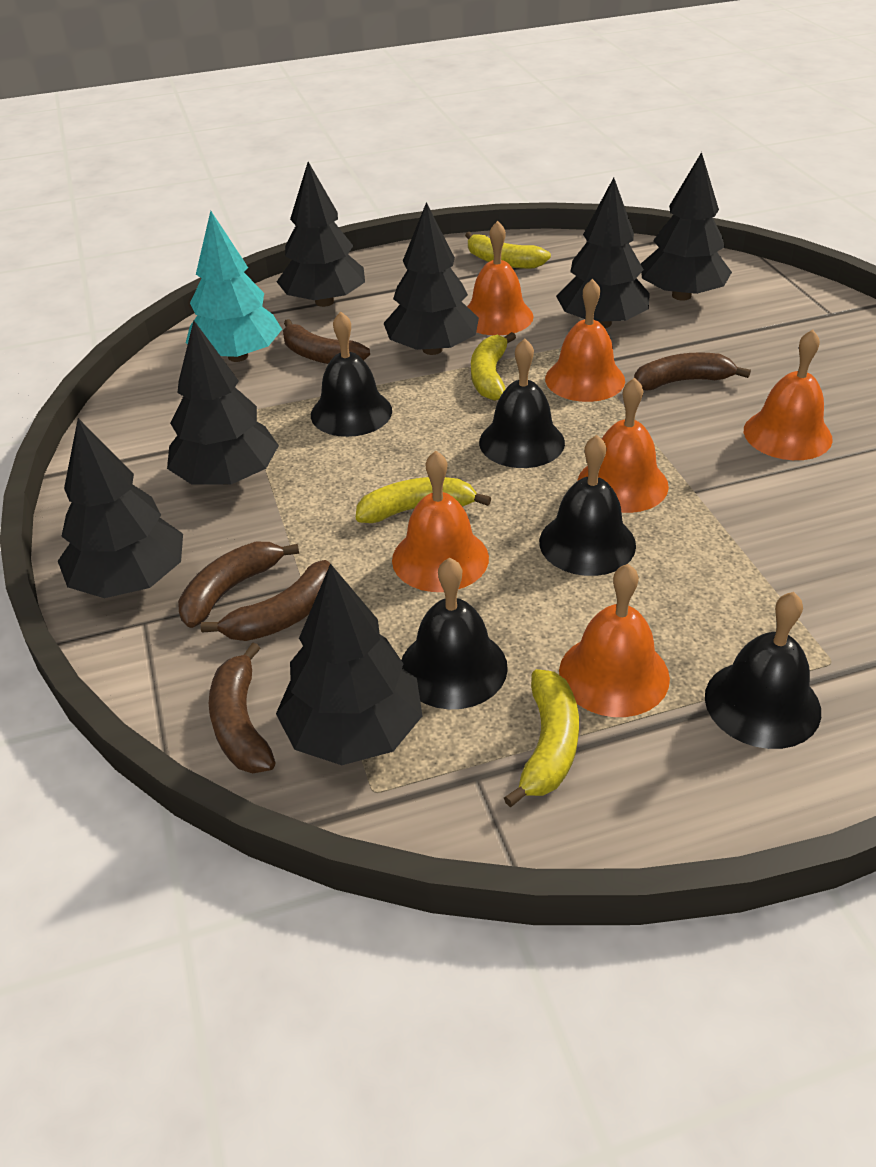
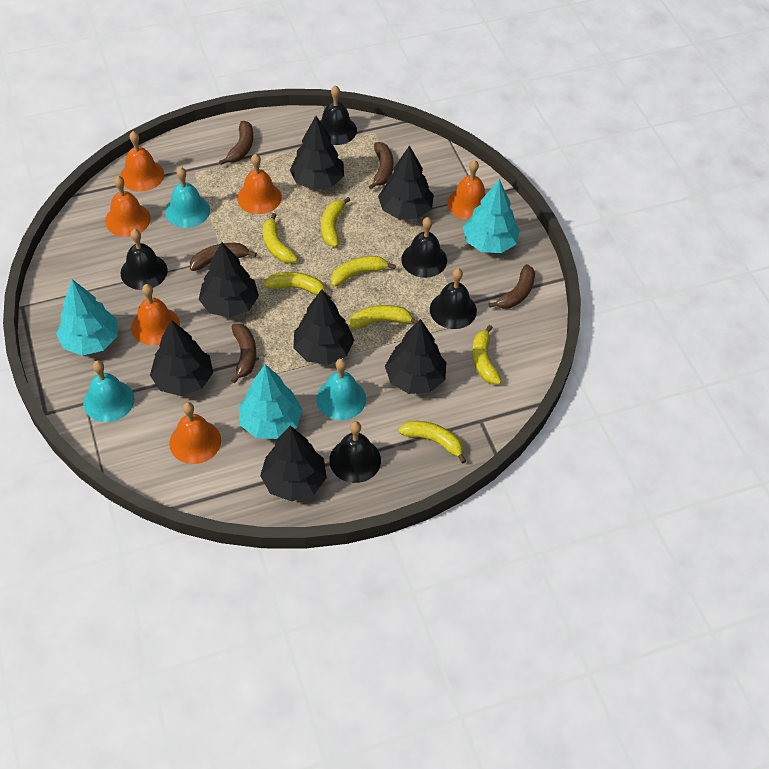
turquoise bell: 0 -> 3
turquoise tree: 1 -> 3
yellow banana: 4 -> 7

